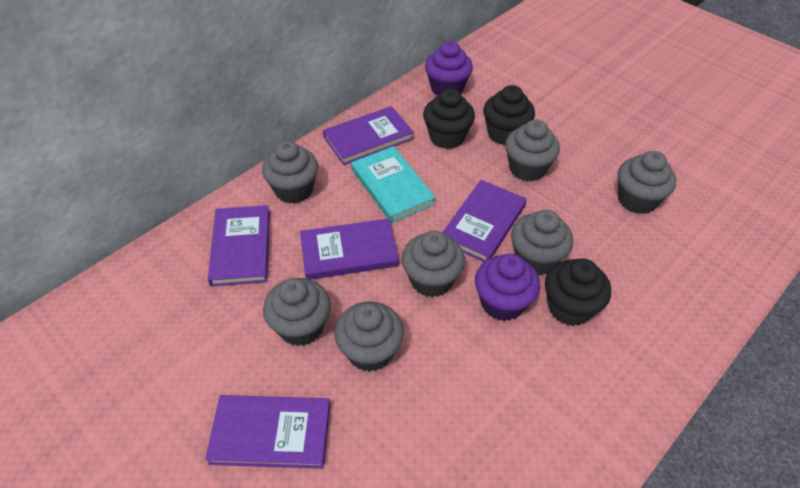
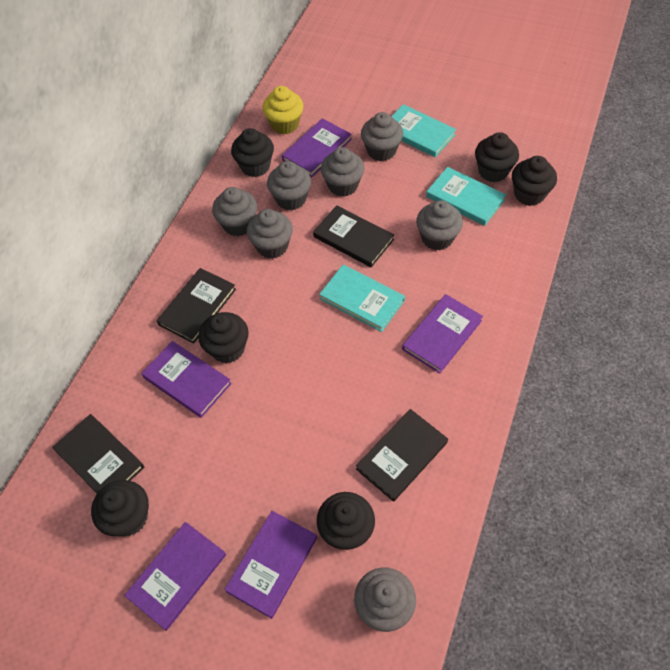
black book: 0 -> 4
black cupcake: 3 -> 6
purple cupcake: 2 -> 0
turquoise book: 1 -> 3
yellow cupcake: 0 -> 1

